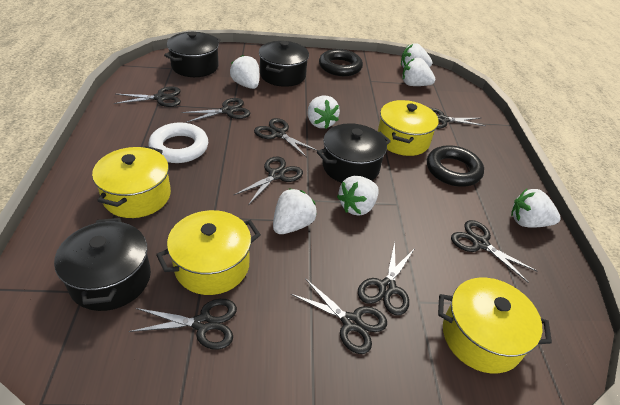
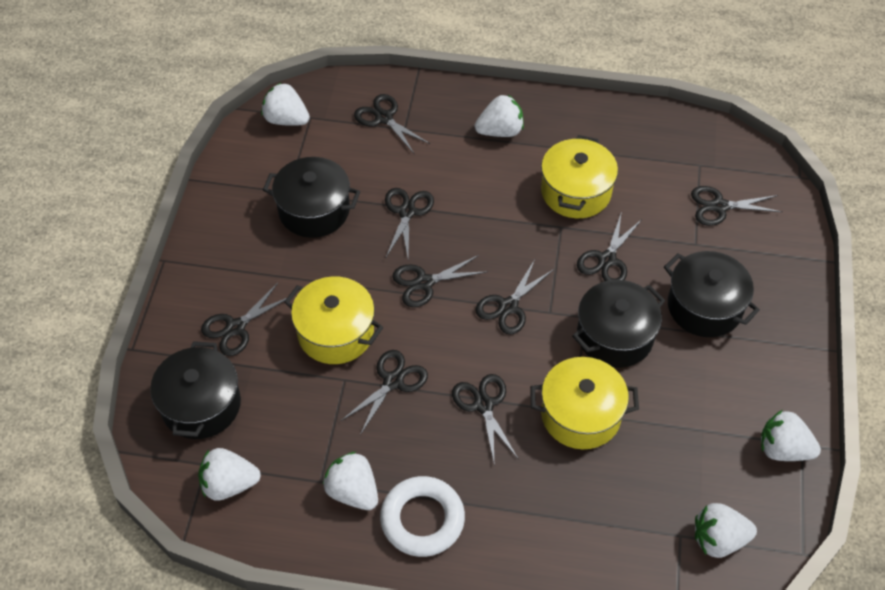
black ring: 2 -> 0
white strawberry: 7 -> 6
yellow pot: 4 -> 3

